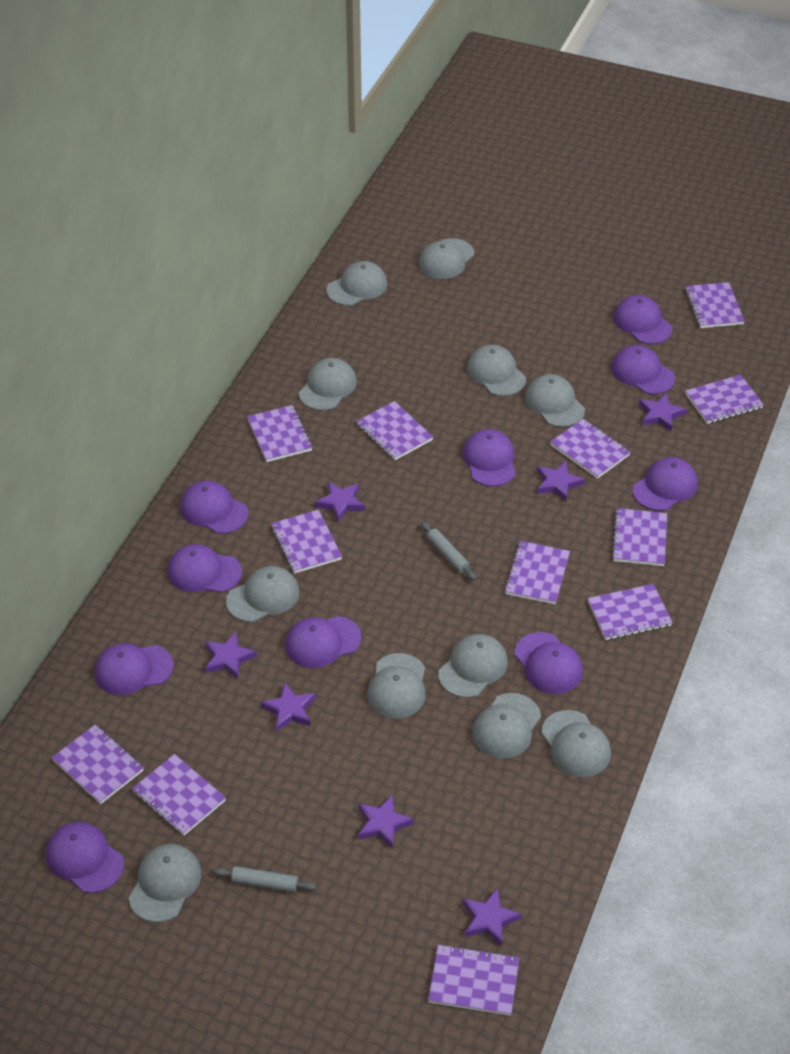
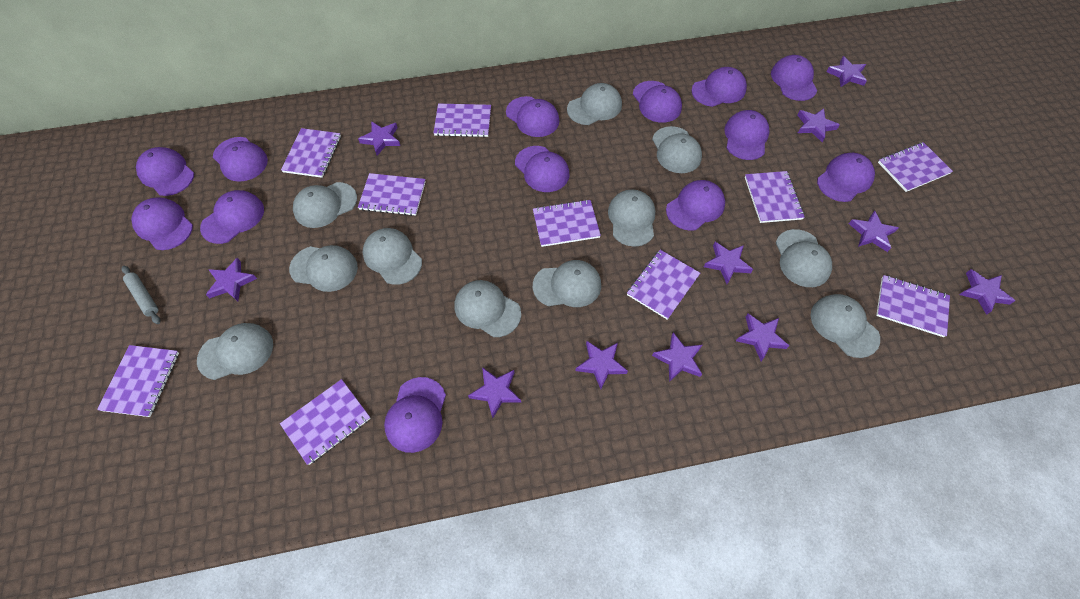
grey rolling pin: 2 -> 1
purple cap: 10 -> 13
purple notebook: 12 -> 10
purple star: 7 -> 11

